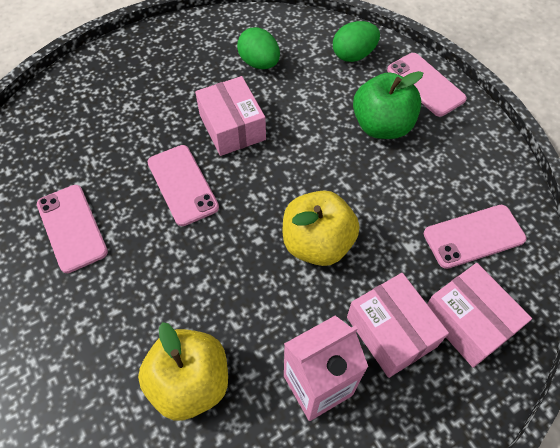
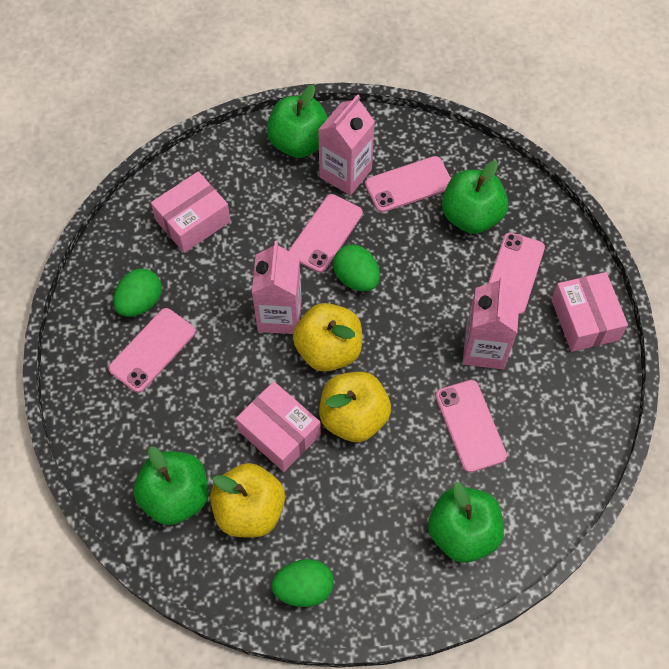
green apple: 1 -> 4
green egg: 2 -> 3
pink carton: 1 -> 3
pink phone: 4 -> 5
yellow apple: 2 -> 3

